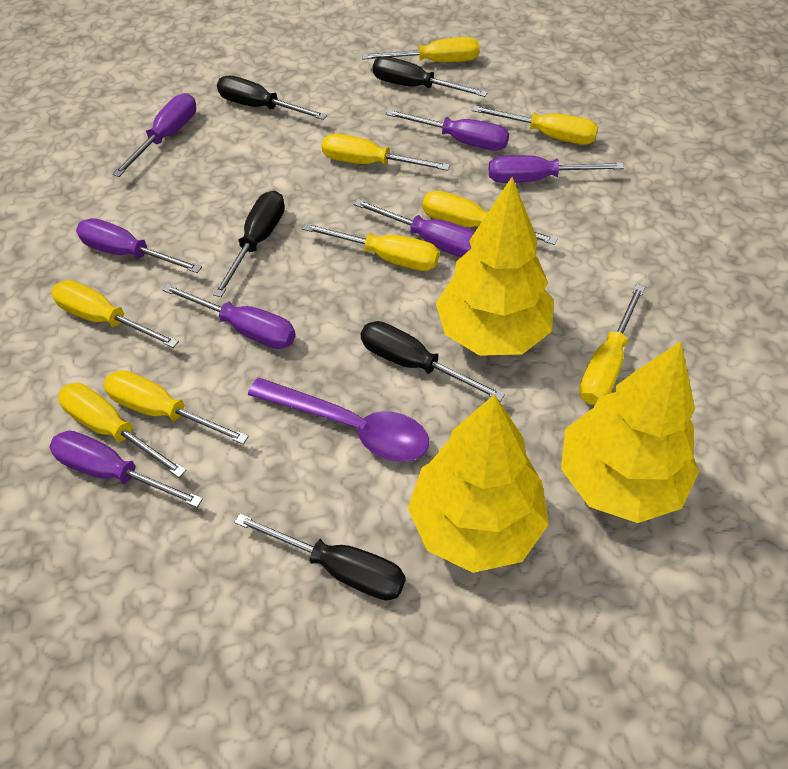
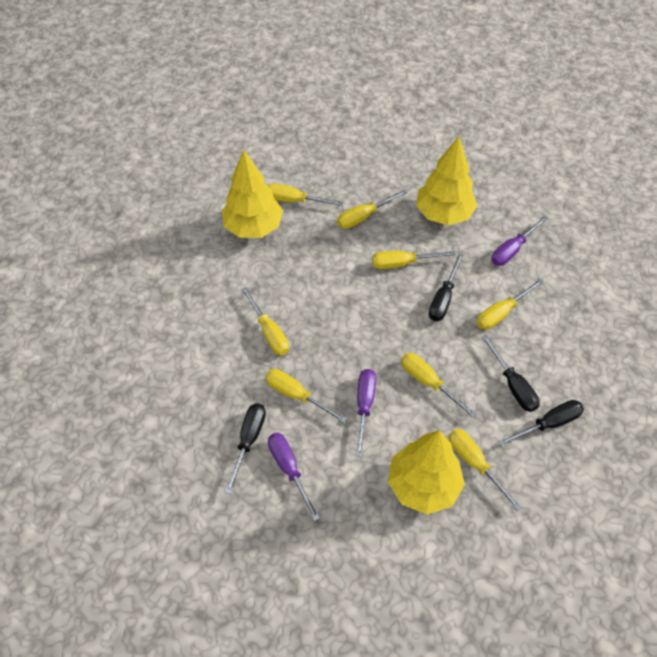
black screwdriver: 5 -> 4
purple screwdriver: 7 -> 3
purple spoon: 1 -> 0
yellow screwdriver: 9 -> 8

